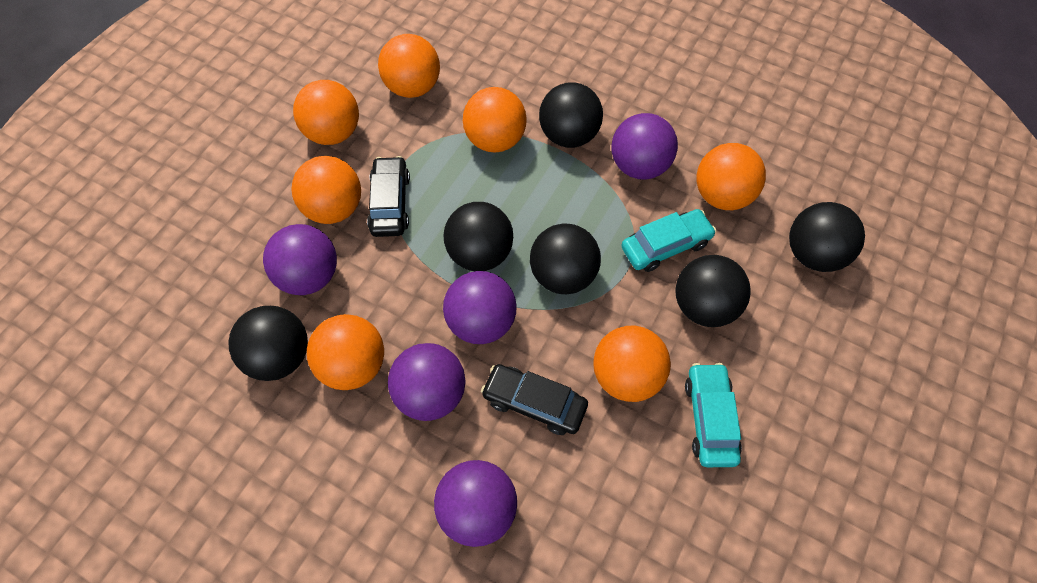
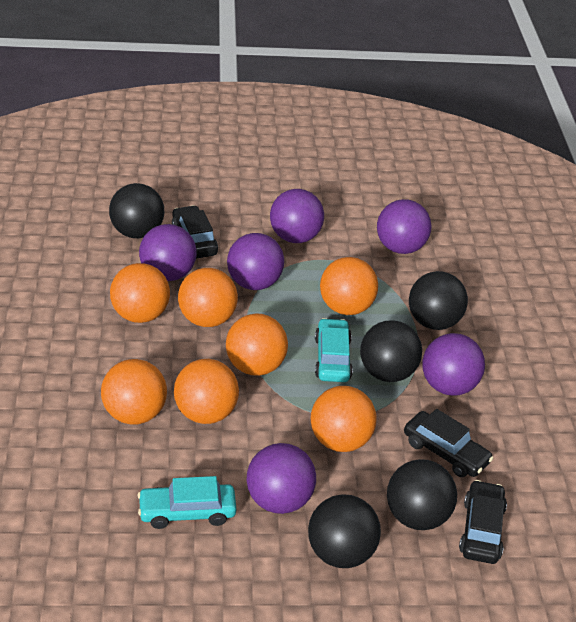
black ball: 6 -> 5
black car: 2 -> 3
purple ball: 5 -> 6

